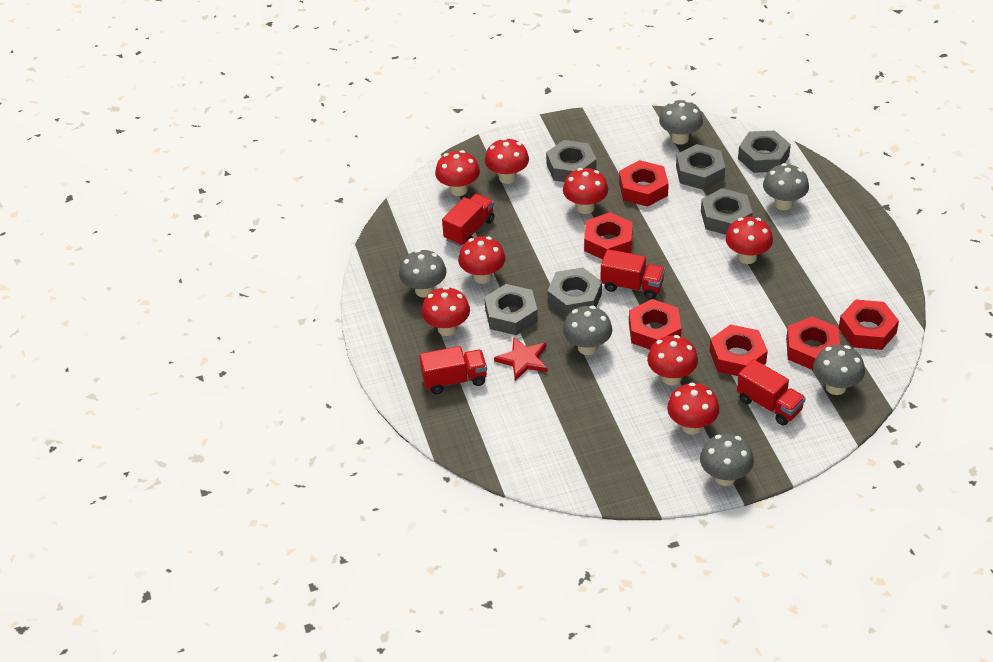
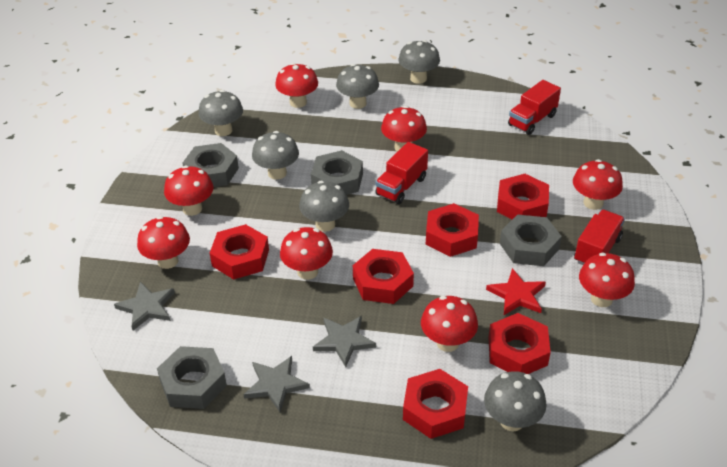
grey nut: 6 -> 4
grey star: 0 -> 3
red truck: 4 -> 3

